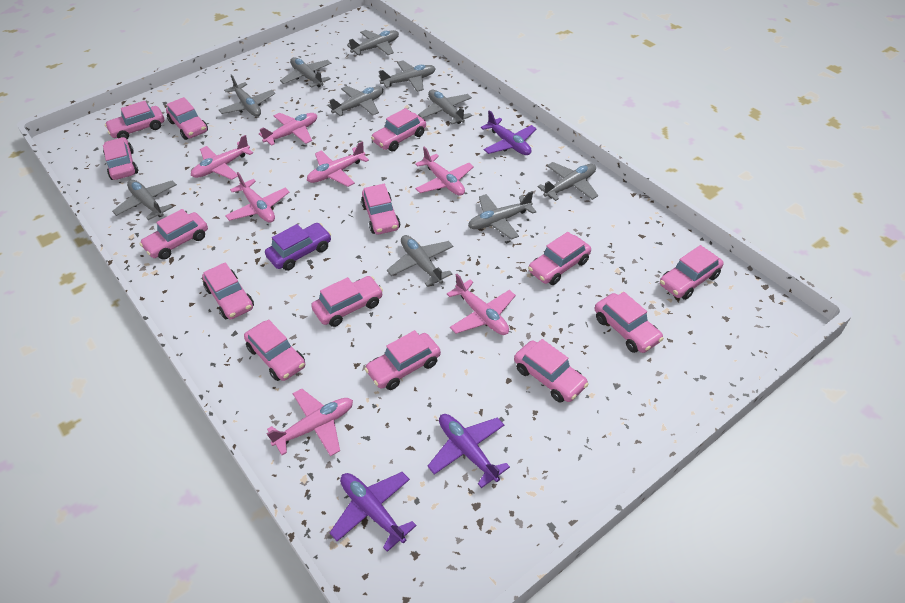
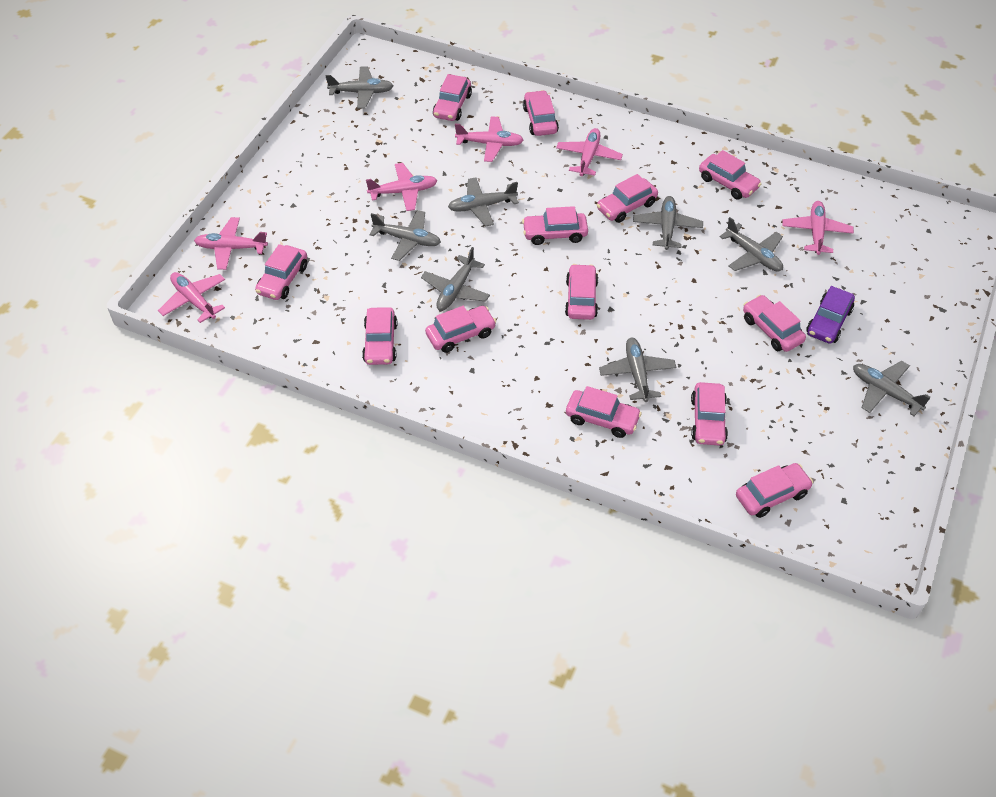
grey plane: 10 -> 8
pink car: 14 -> 13
pink plane: 7 -> 6
purple plane: 3 -> 0

